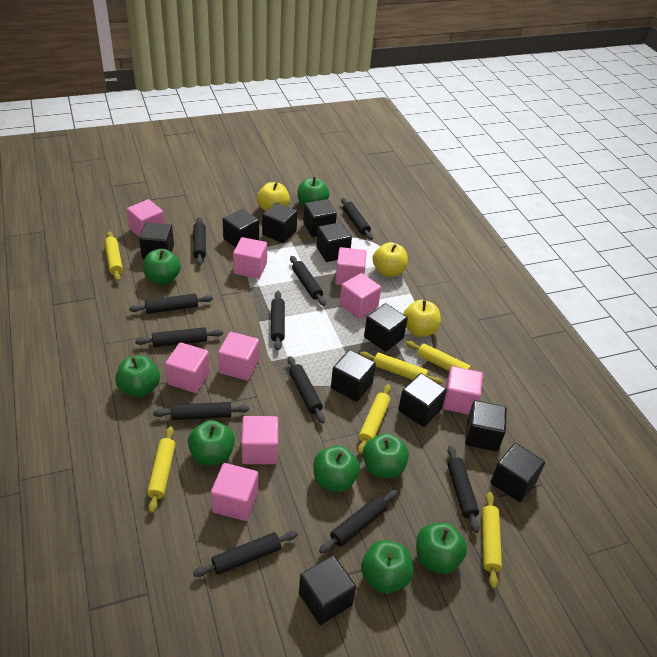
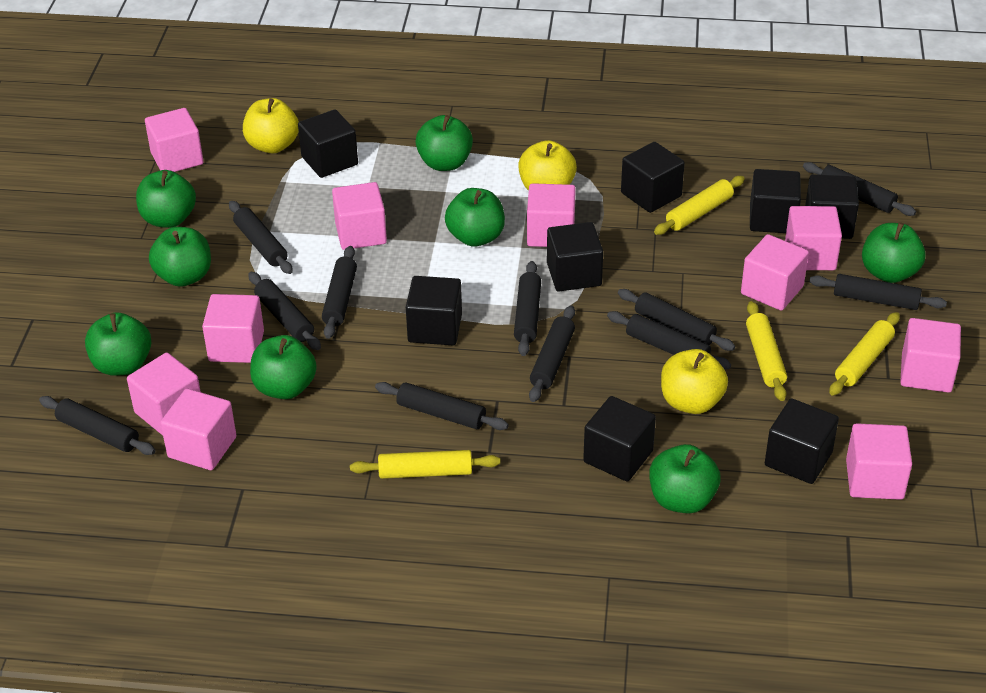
black cube: 11 -> 8
pink cube: 9 -> 10
yellow rolling pin: 6 -> 4

